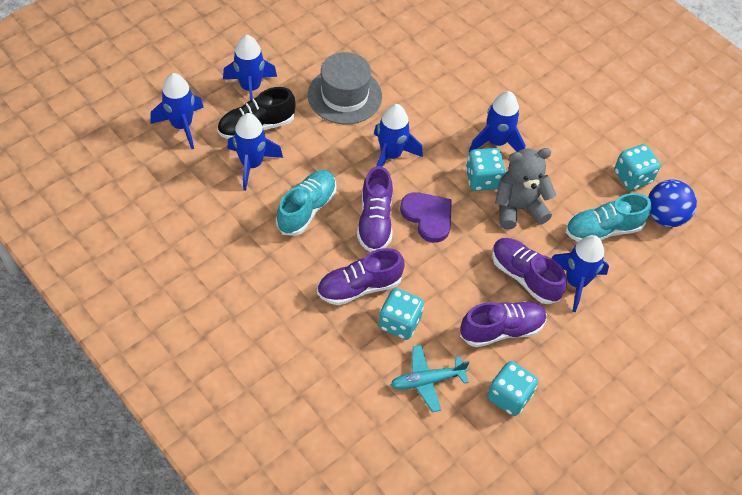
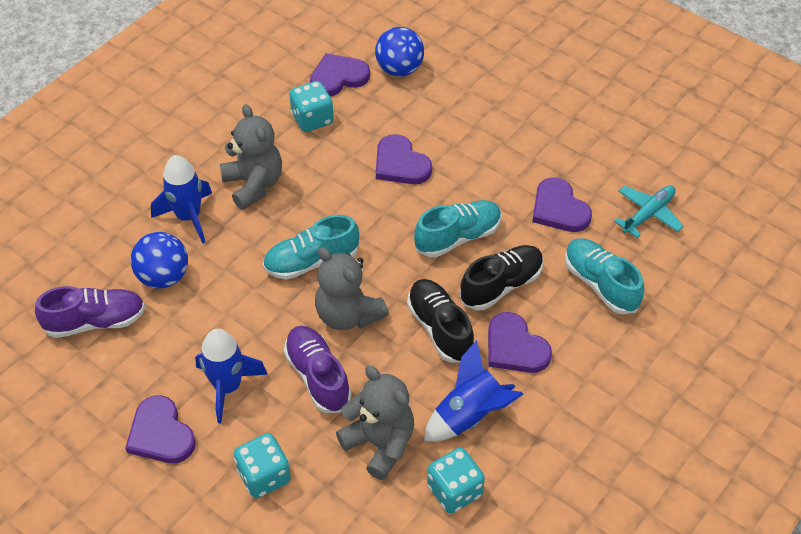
black shoe: 1 -> 2
blue ball: 1 -> 2
blue rocket: 6 -> 3
grey hat: 1 -> 0
grey teddy bear: 1 -> 3
purple heart: 1 -> 5
purple shoe: 4 -> 2
turquoise dice: 4 -> 3
turquoise shoe: 2 -> 3

